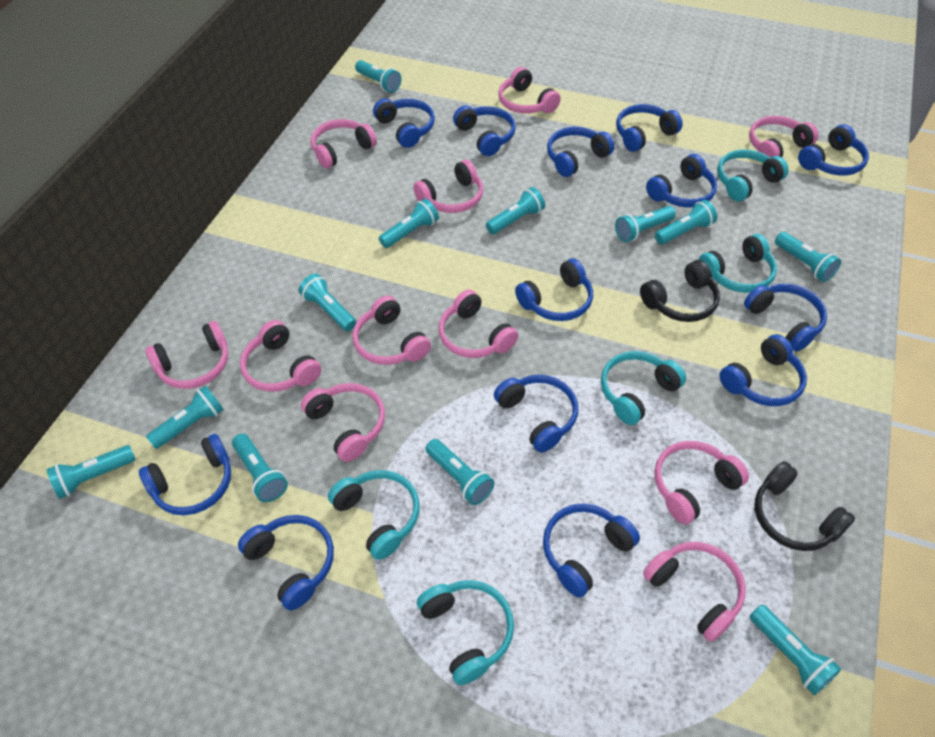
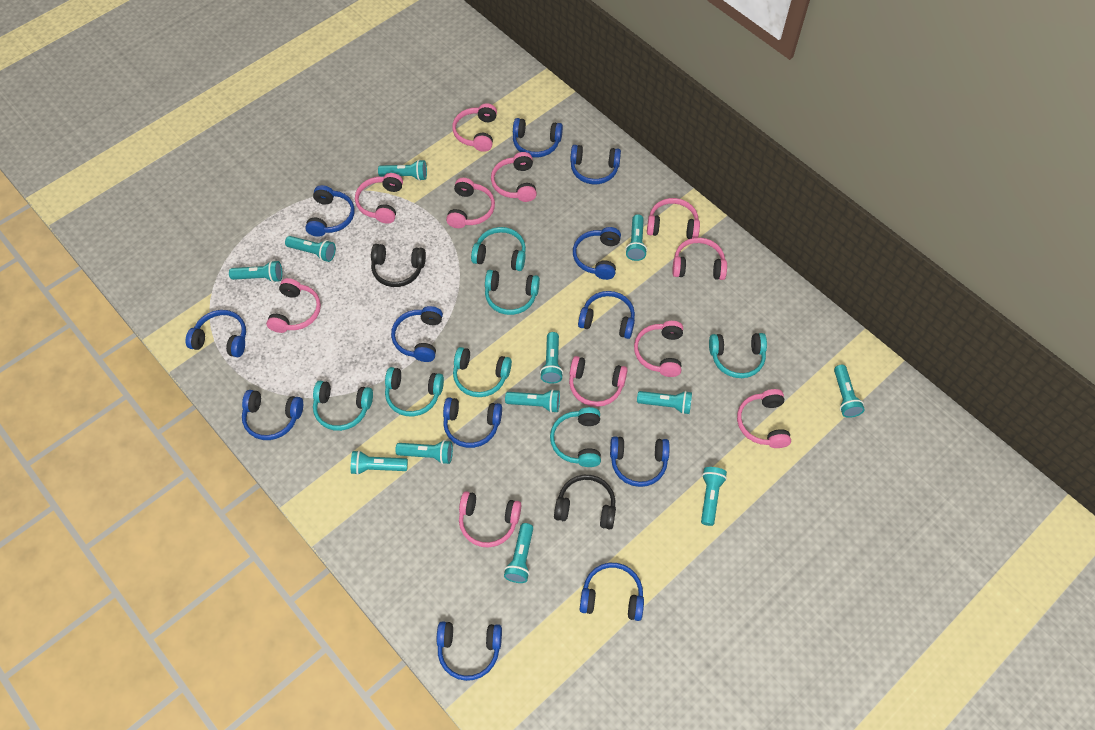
blue headphones: 13 -> 12
turquoise headphones: 5 -> 7

